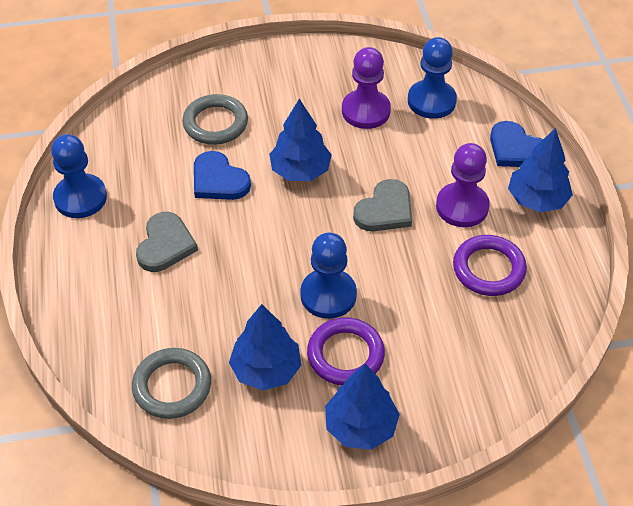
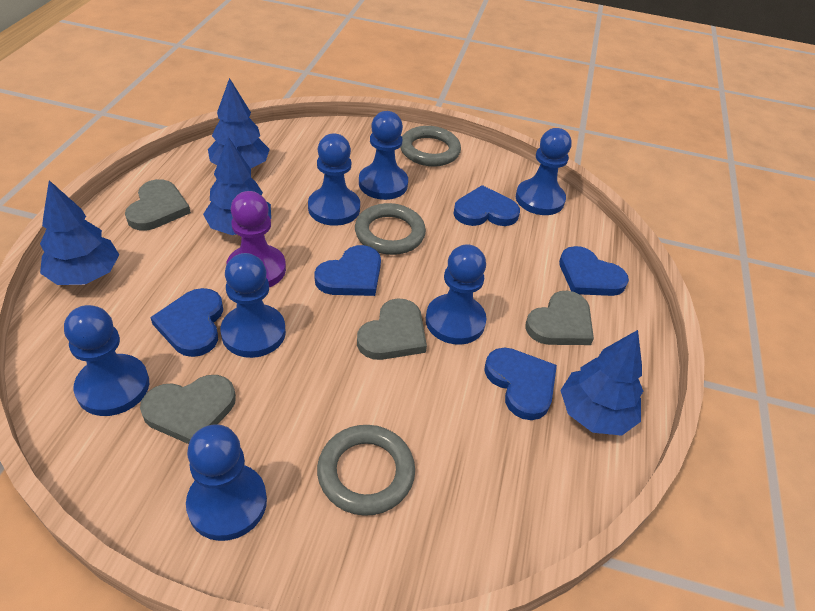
blue heart: 2 -> 5
blue pawn: 3 -> 7
grey heart: 2 -> 4
grey ring: 2 -> 3
purple pawn: 2 -> 1
purple ring: 2 -> 0

